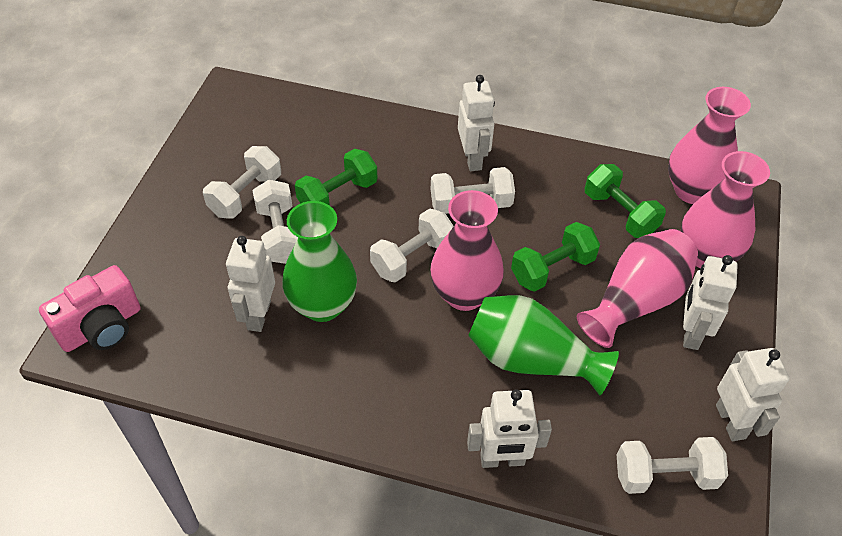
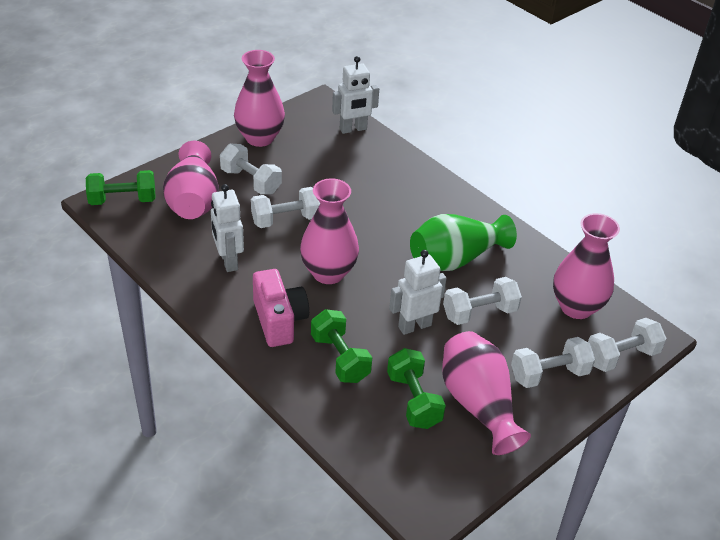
green vase: 2 -> 1
pink vase: 4 -> 5
white robot: 5 -> 3

